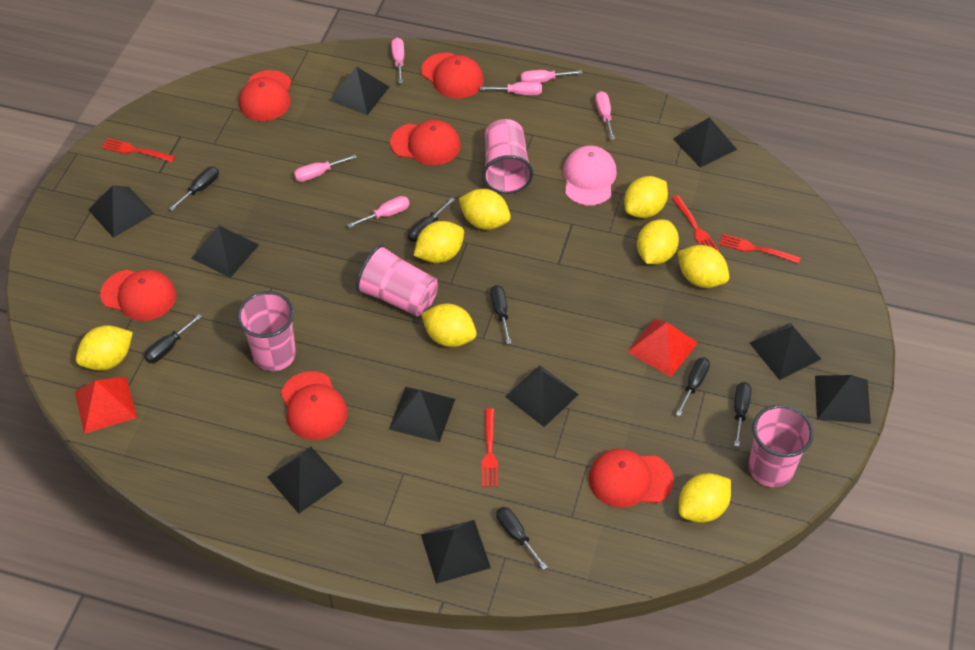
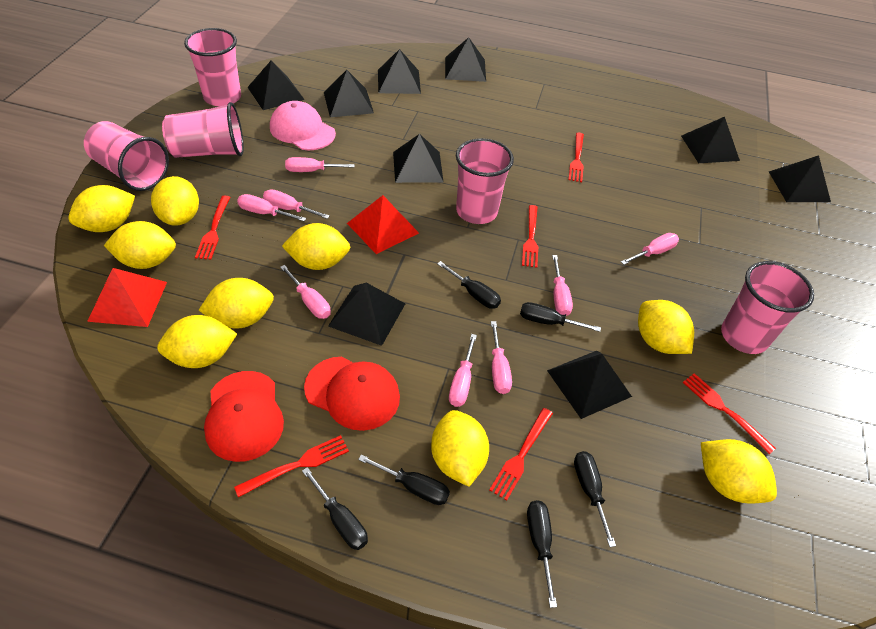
black pyramid: 10 -> 9
black screwdriver: 7 -> 6
pink cup: 4 -> 5
pink screwdriver: 6 -> 8
red cap: 6 -> 2
red fork: 4 -> 6
yellow lemon: 8 -> 9

